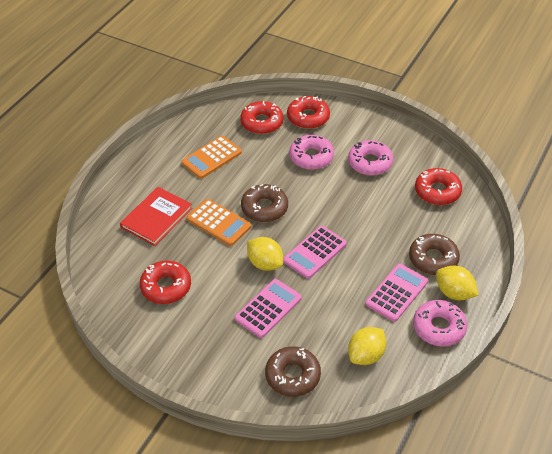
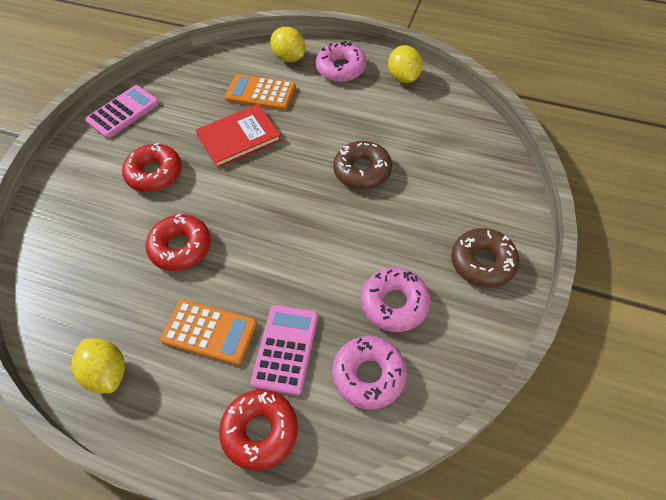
brown donut: 3 -> 2
pink calculator: 3 -> 2
red donut: 4 -> 3

